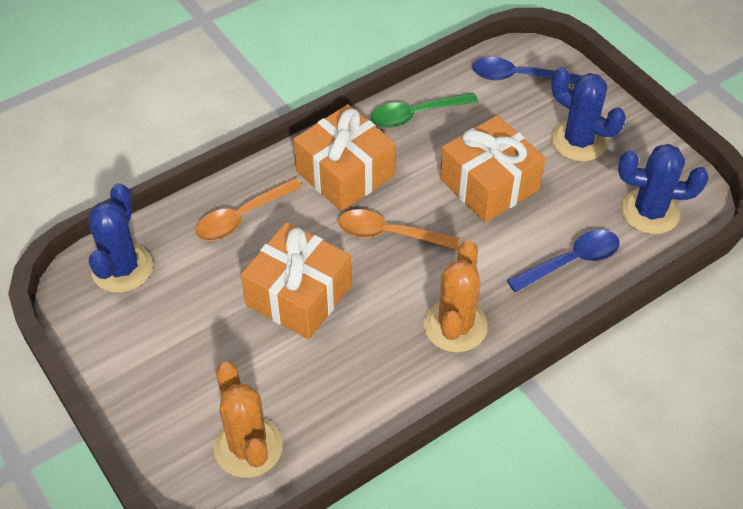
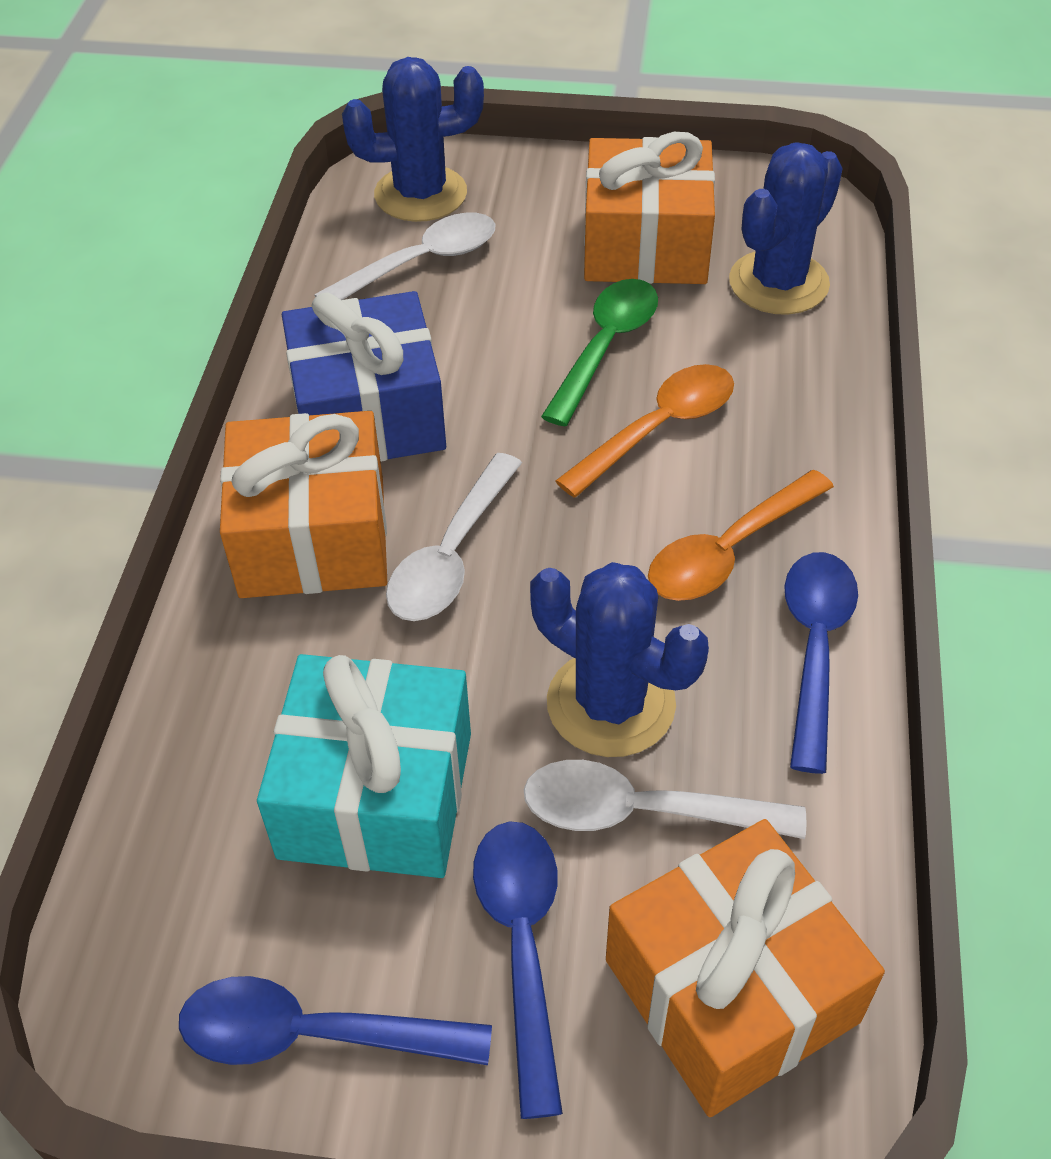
blue gift: 0 -> 1
blue spoon: 2 -> 3
orange cactus: 2 -> 0
turquoise gift: 0 -> 1
white spoon: 0 -> 3

